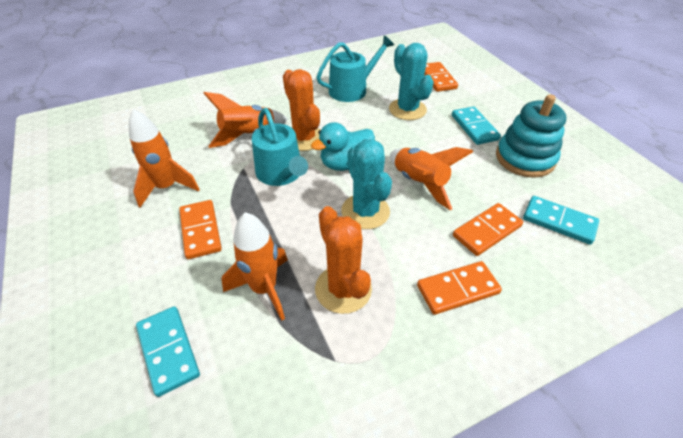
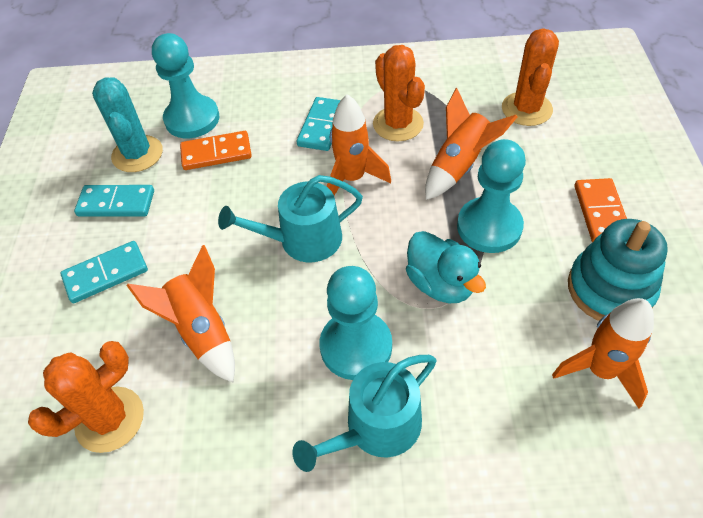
orange cactus: 2 -> 3
orange domino: 4 -> 2
turquoise cactus: 2 -> 1
turquoise pawn: 0 -> 3

